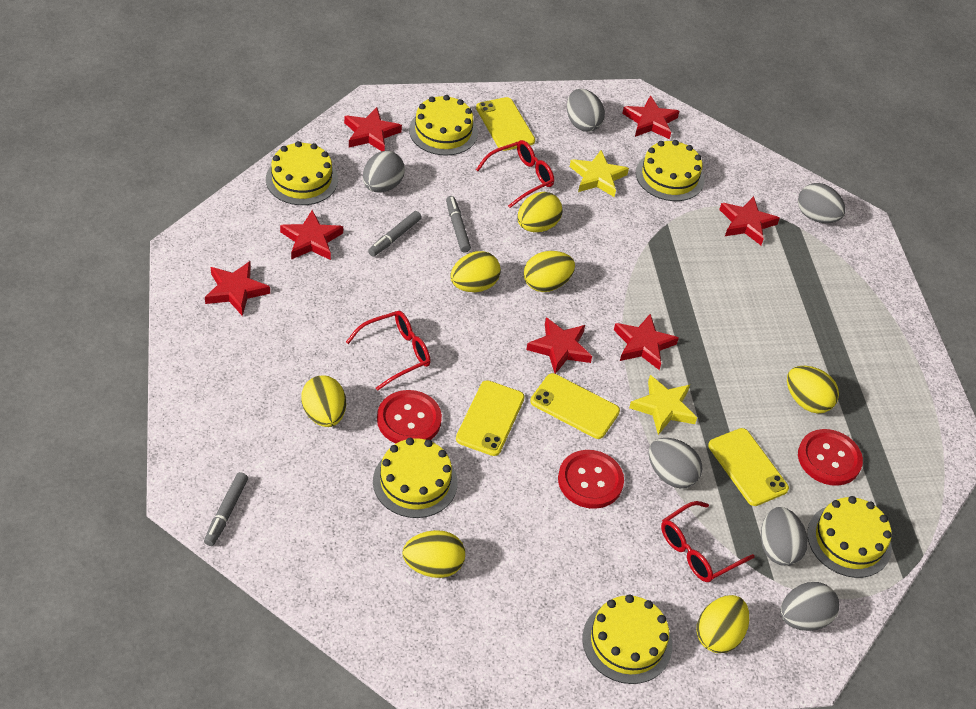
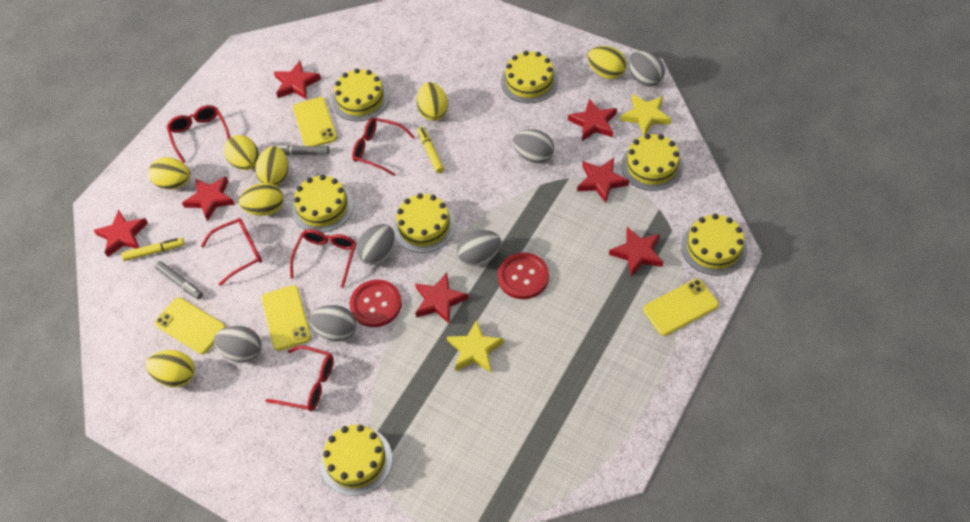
grey marker: 3 -> 2
red button: 3 -> 2
red glasses: 3 -> 5
yellow cake: 6 -> 7
yellow marker: 0 -> 2

